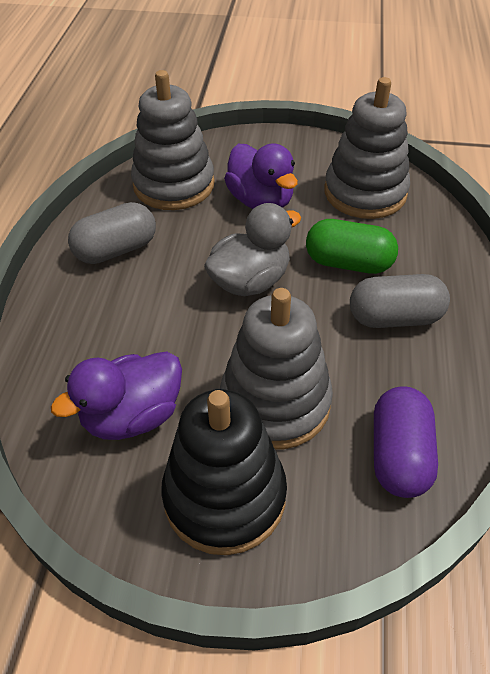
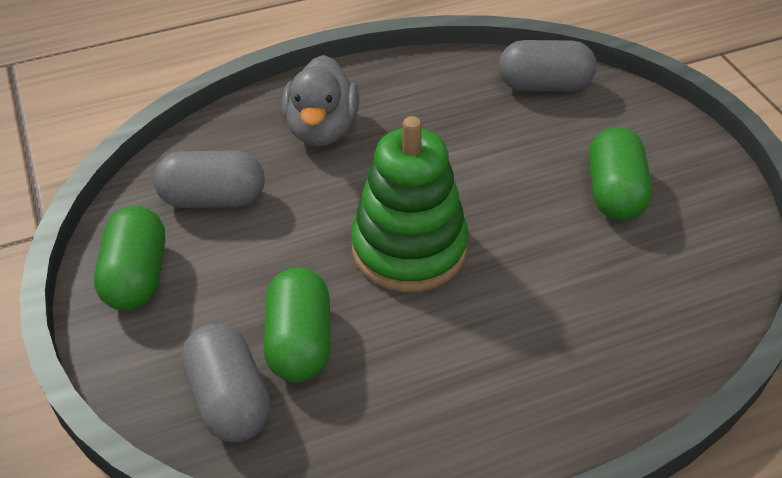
black stacking toy: 1 -> 0
green capsule: 1 -> 3
green stacking toy: 0 -> 1
grey capsule: 2 -> 3
grey stacking toy: 3 -> 0
purple capsule: 1 -> 0
purple duck: 2 -> 0

